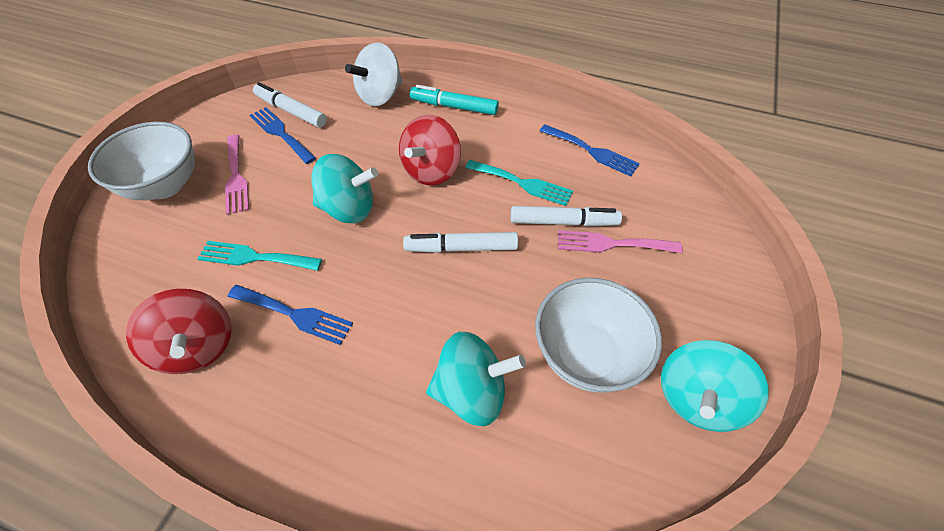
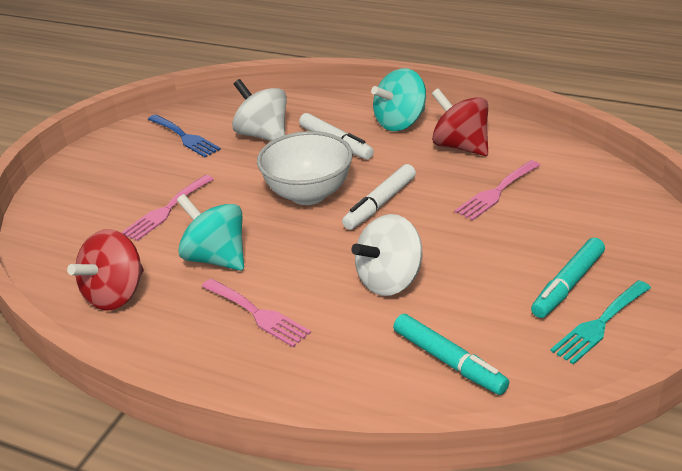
blue fork: 3 -> 1
pink fork: 2 -> 3
turquoise fork: 2 -> 1
turquoise marker: 1 -> 2
turquoise spinning top: 3 -> 2
white bowl: 2 -> 1
white marker: 3 -> 2
white spinning top: 1 -> 2

